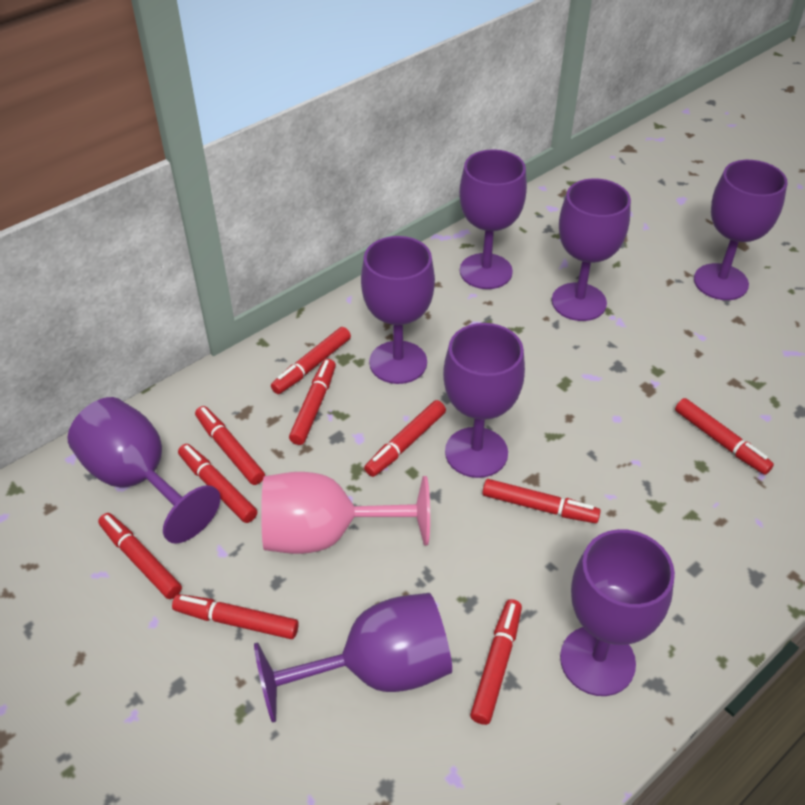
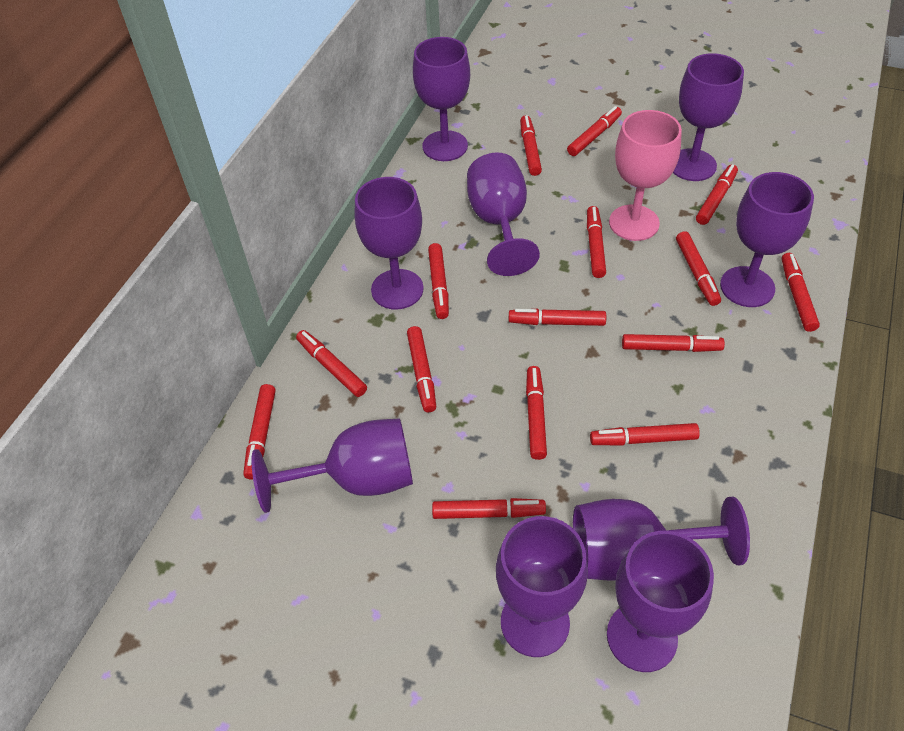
purple goblet: 8 -> 9
red marker: 10 -> 15

